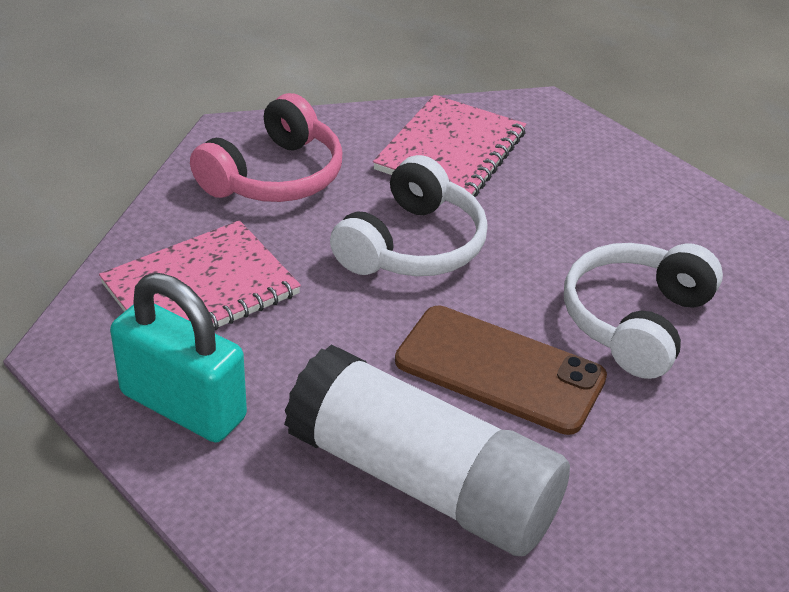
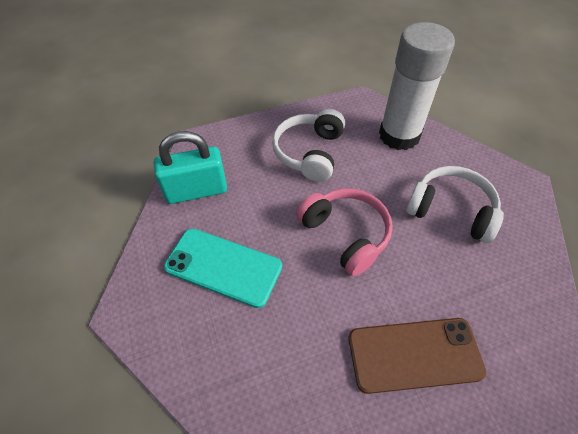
pink notebook: 2 -> 0
turquoise phone: 0 -> 1

